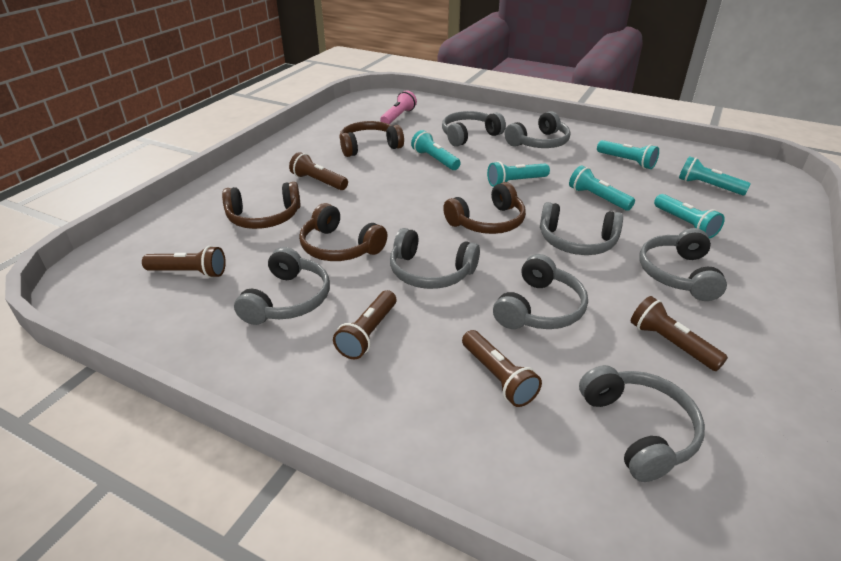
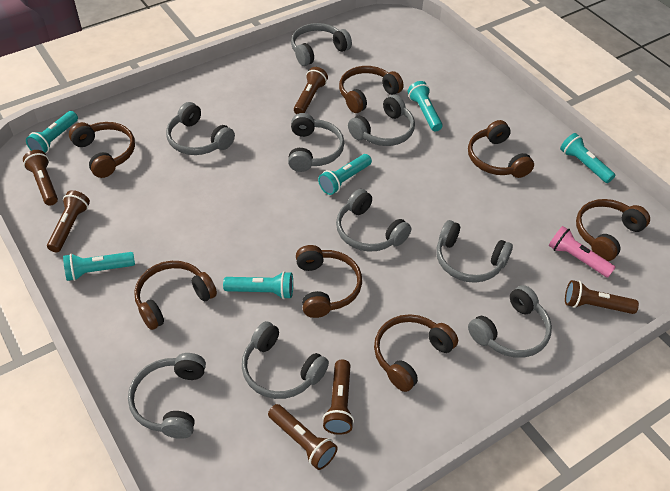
brown flashlight: 5 -> 6
brown headphones: 4 -> 7
grey headphones: 8 -> 9

